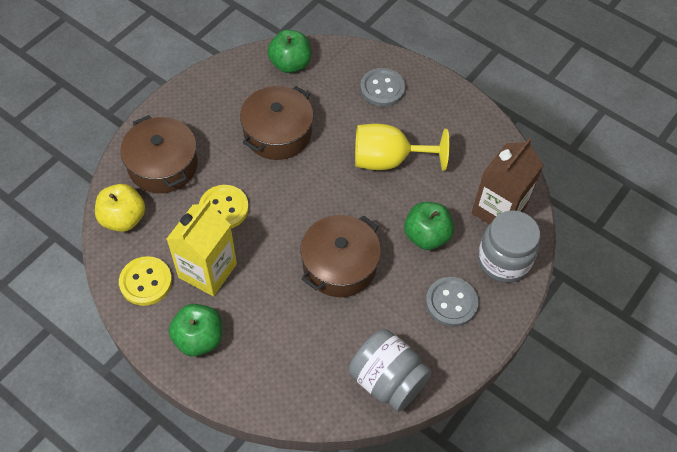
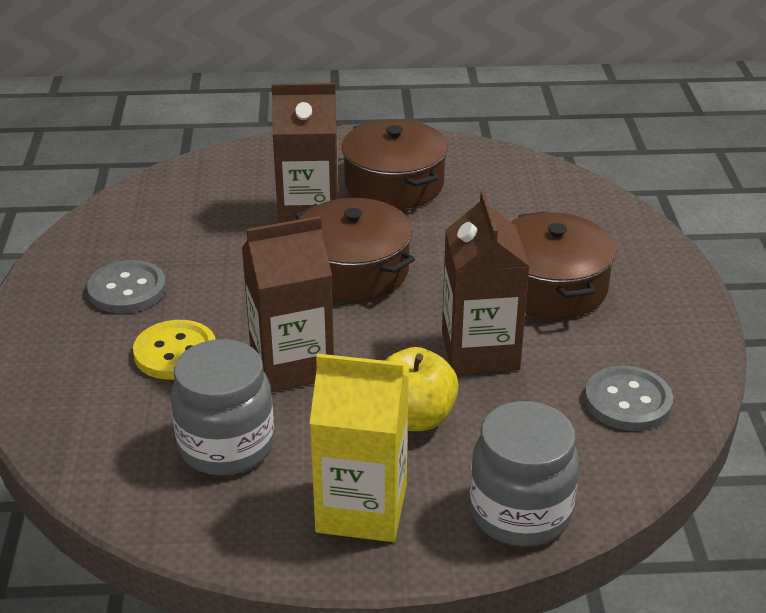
brown carton: 1 -> 3
green apple: 3 -> 0
yellow button: 2 -> 1
yellow goblet: 1 -> 0

